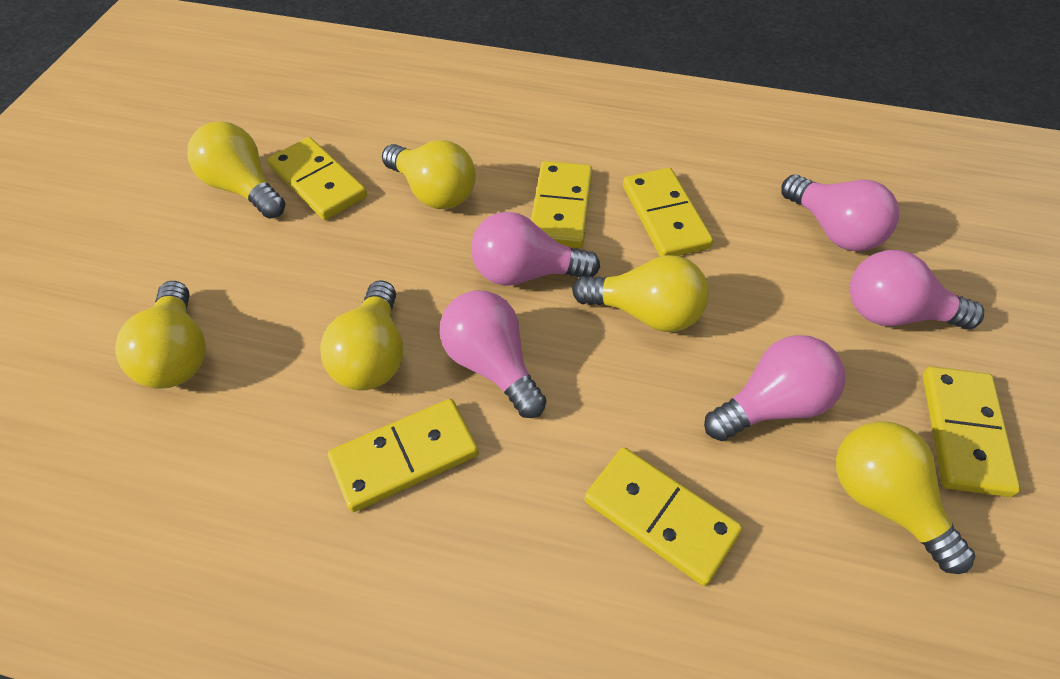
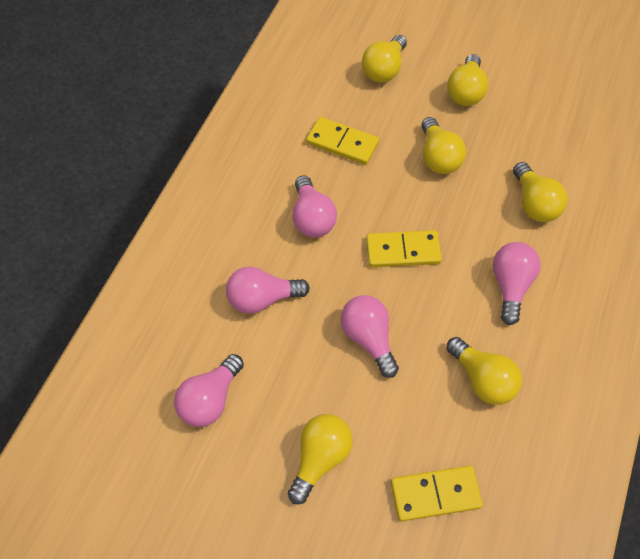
yellow domino: 6 -> 3

